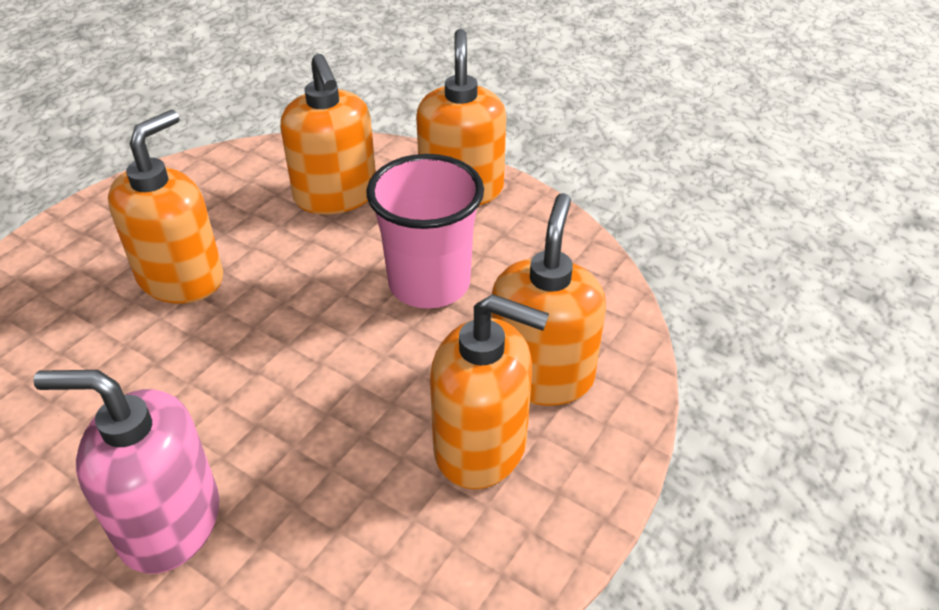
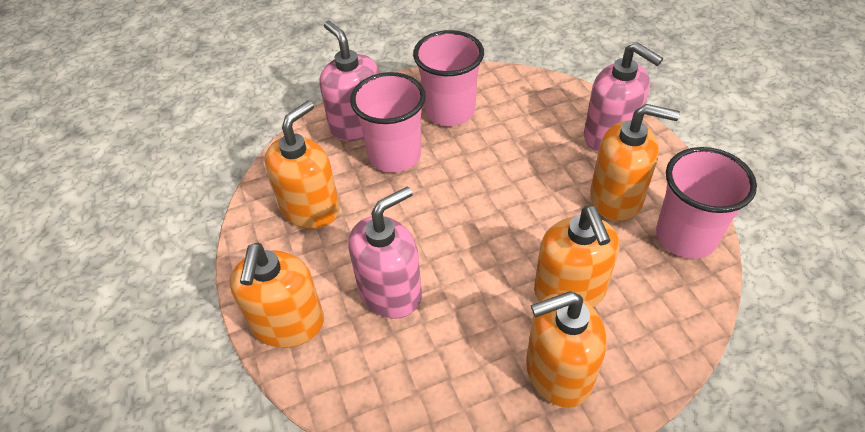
pink cup: 1 -> 3
pink soap dispenser: 1 -> 3

